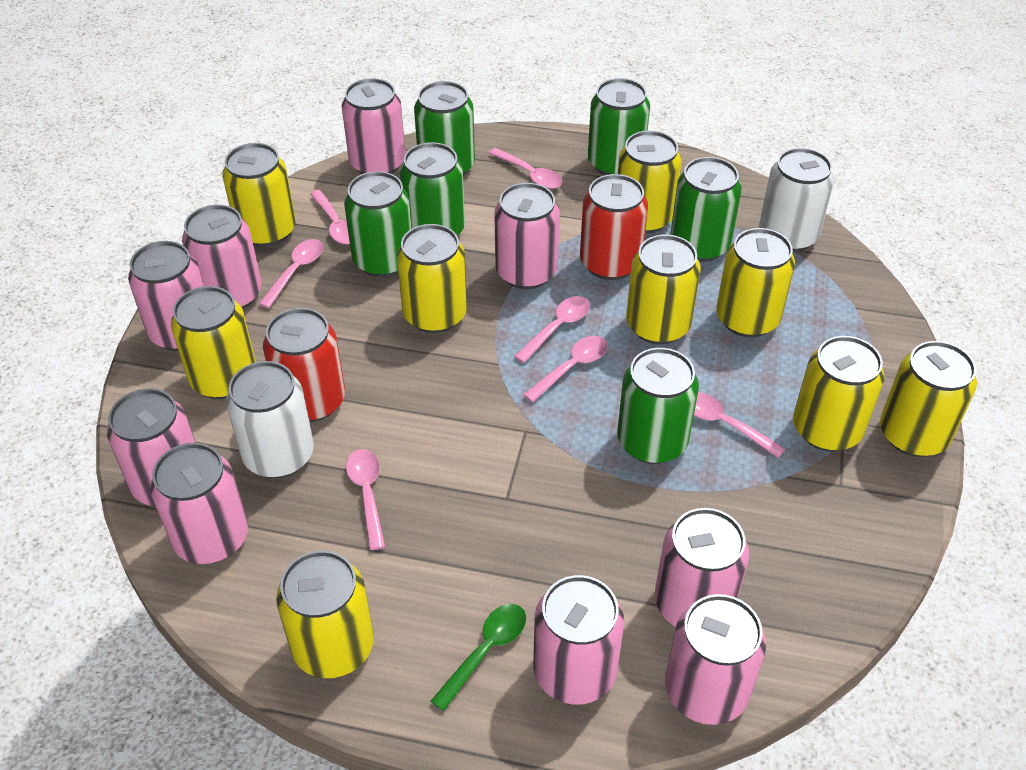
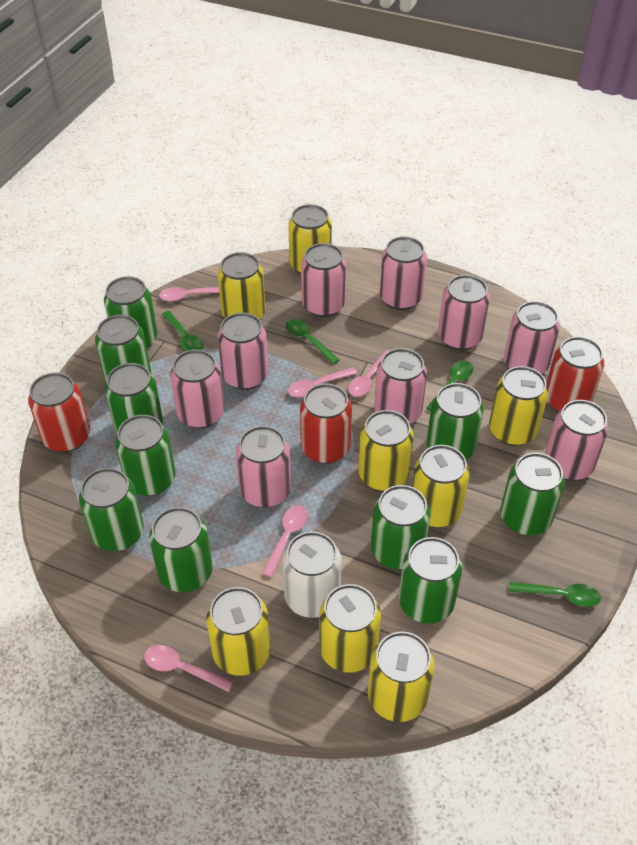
green can: 6 -> 10
green spoon: 1 -> 4
pink spoon: 7 -> 5
red can: 2 -> 3
white can: 2 -> 1
yellow can: 9 -> 8

